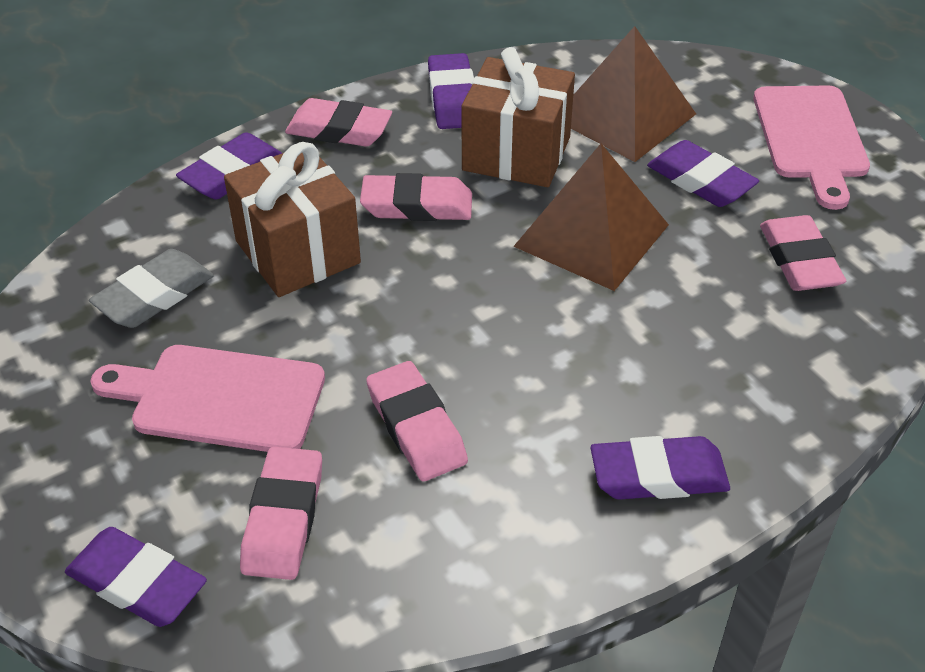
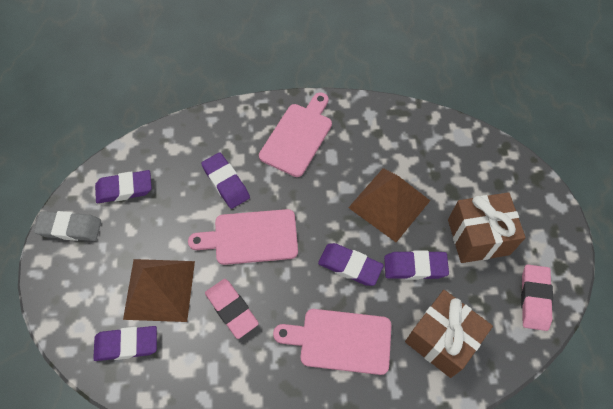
pink cutting board: 2 -> 3
pink eraser: 5 -> 2

